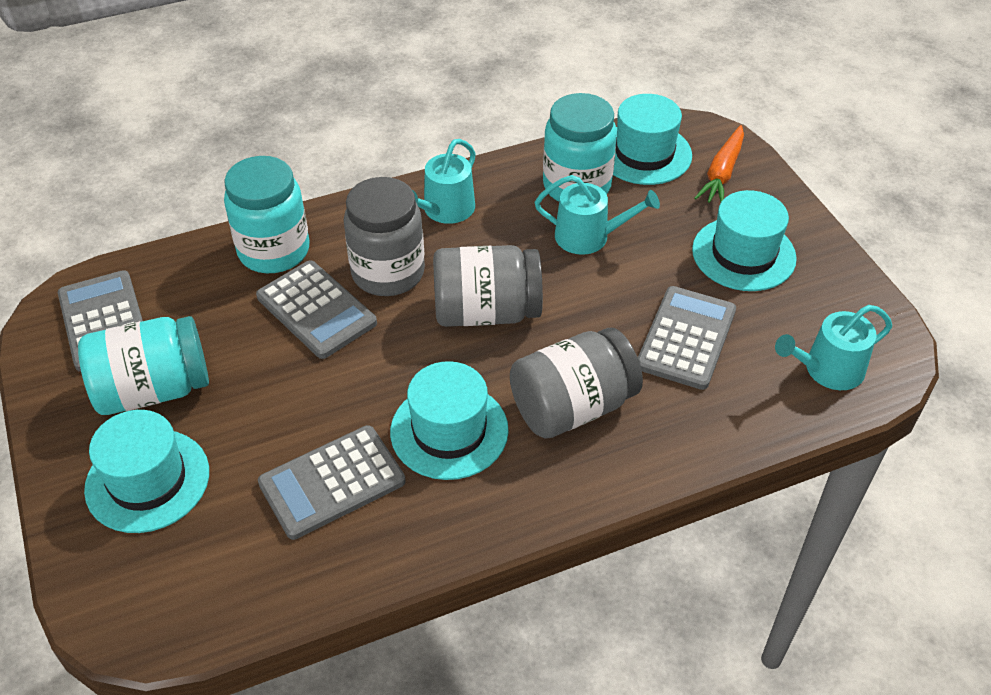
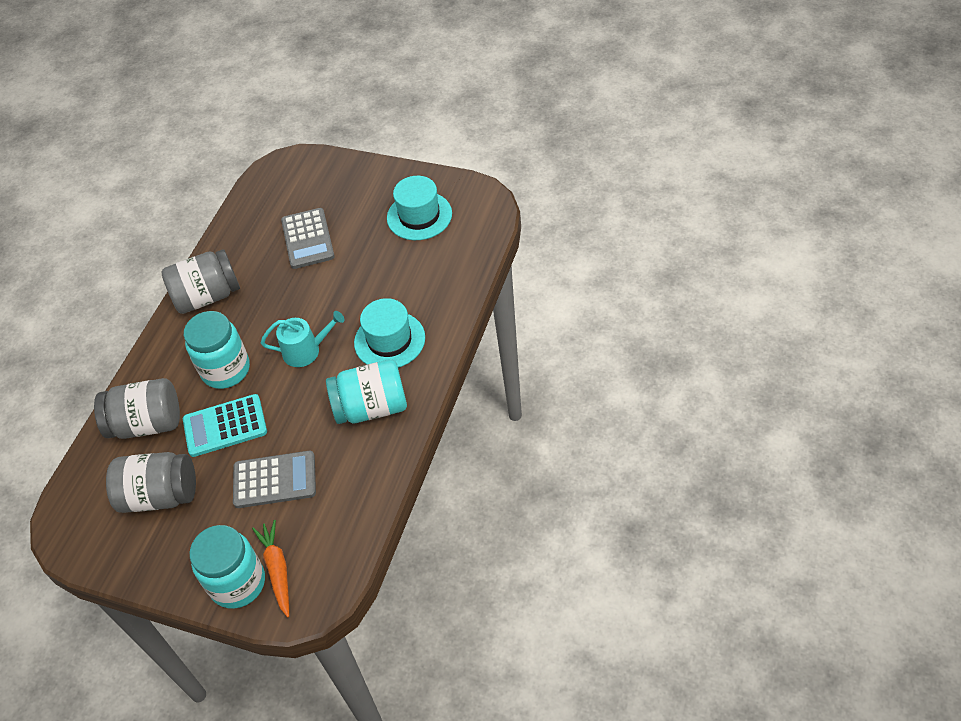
grey calculator: 4 -> 2
turquoise calculator: 0 -> 1
turquoise hat: 4 -> 2
turquoise watering can: 3 -> 1

